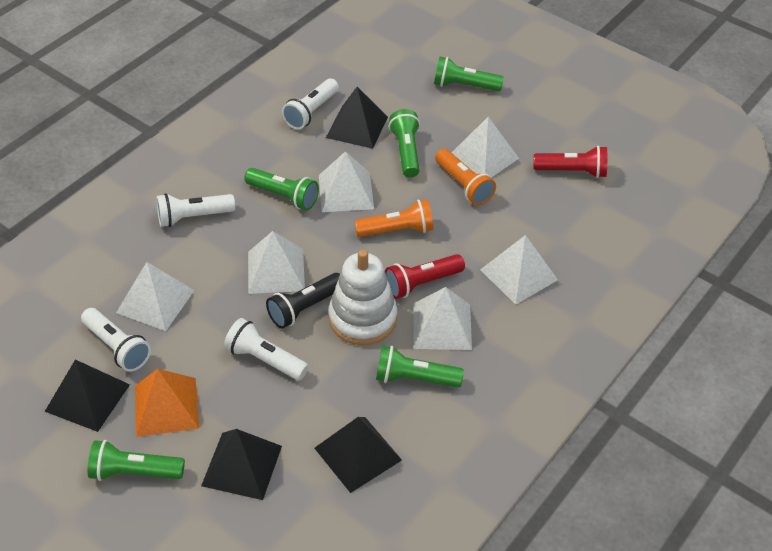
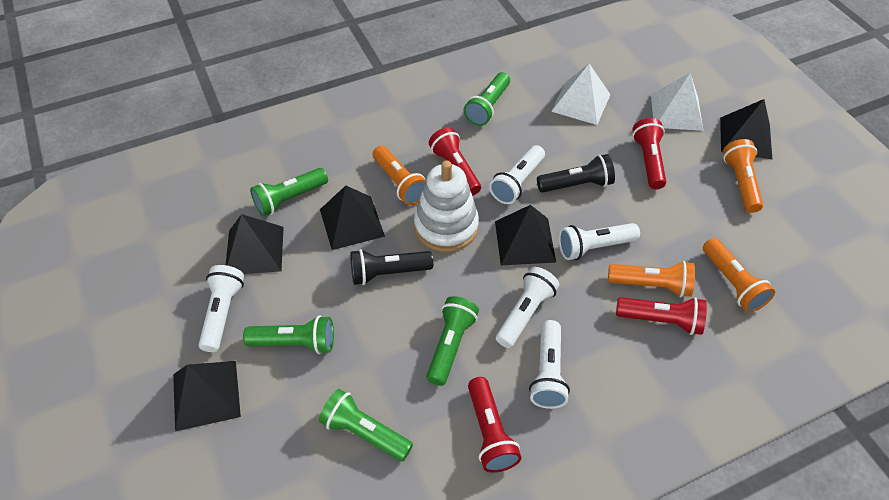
black flashlight: 1 -> 2
black pyramid: 4 -> 5
orange flashlight: 2 -> 4
orange pyramid: 1 -> 0
red flashlight: 2 -> 4
white flashlight: 4 -> 5
white pyramid: 6 -> 2

